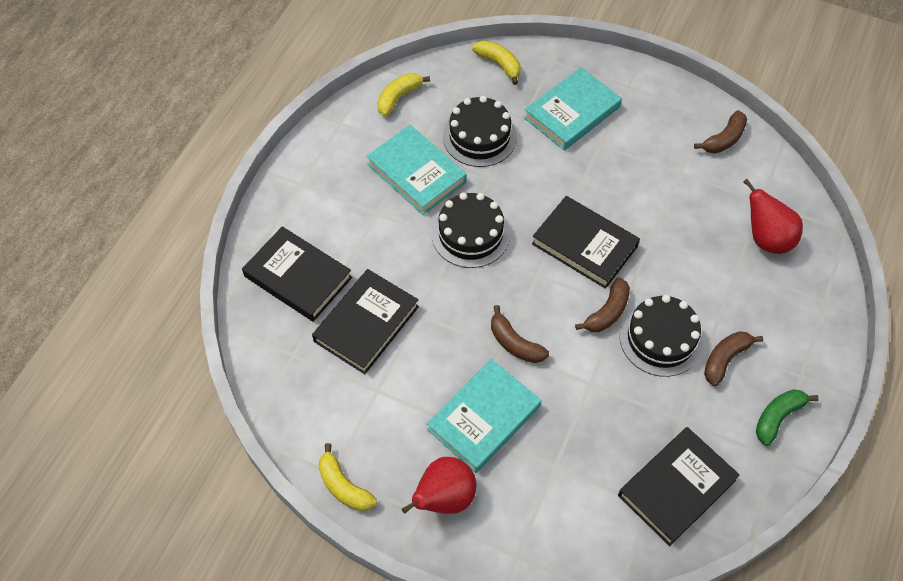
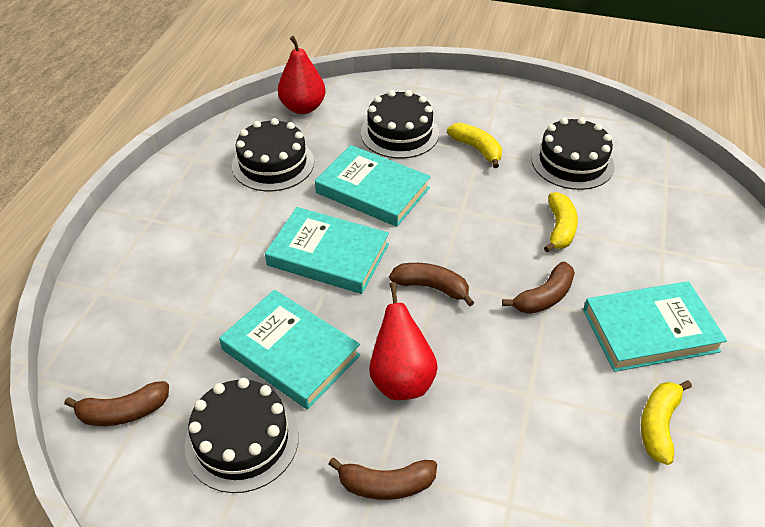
black book: 4 -> 0
black cake: 3 -> 4
green banana: 1 -> 0
turquoise book: 3 -> 4

